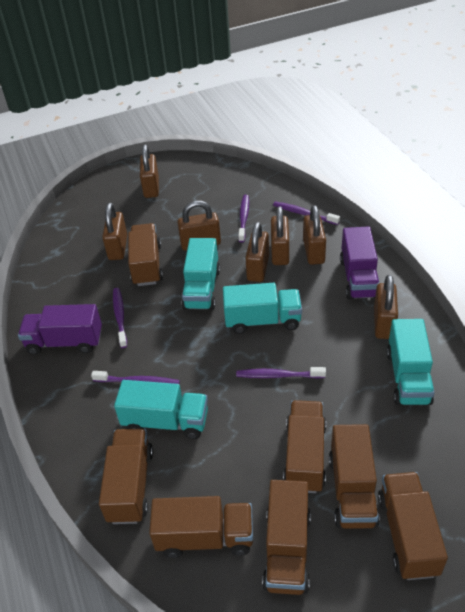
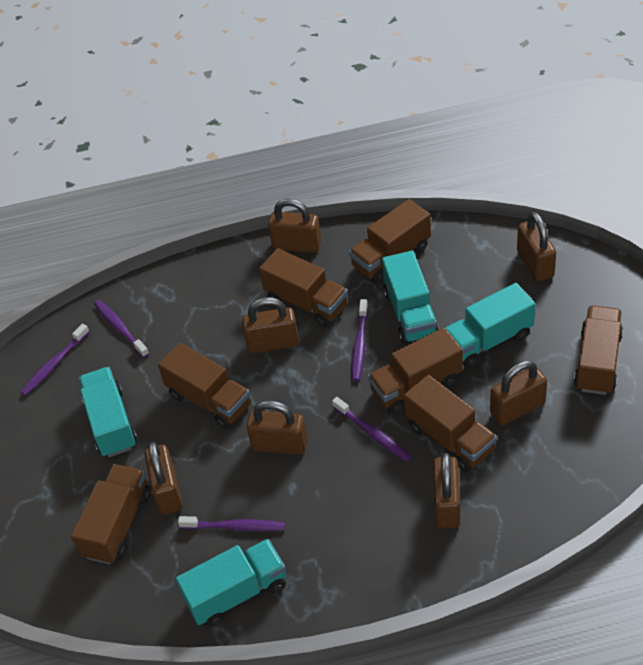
purple truck: 2 -> 0

